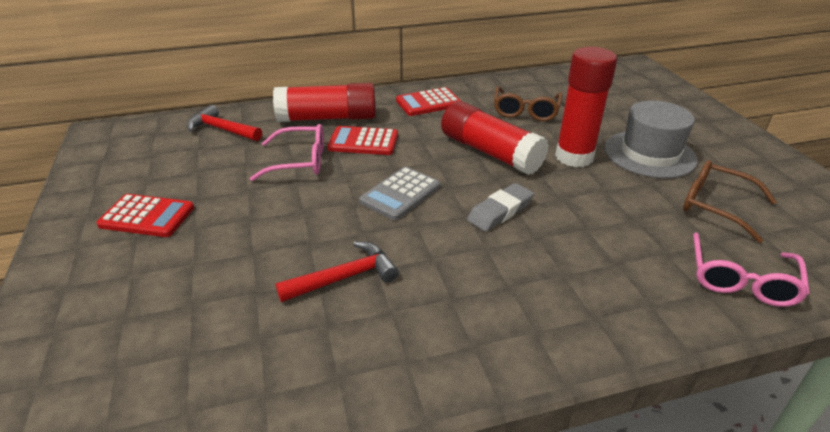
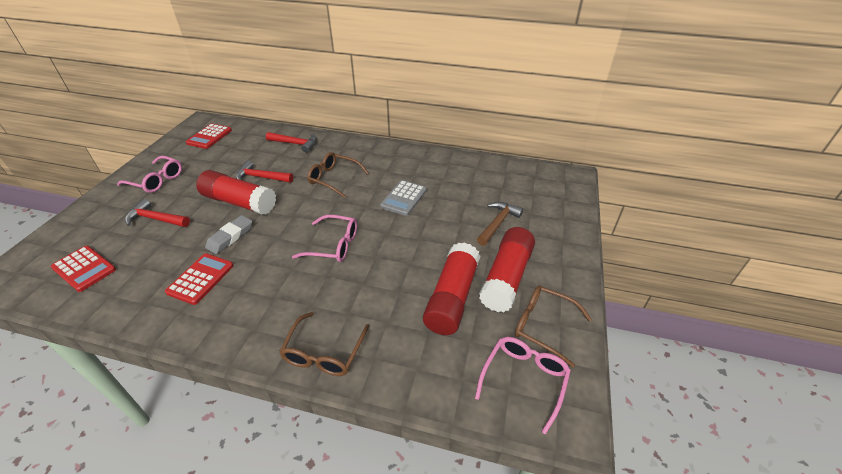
brown glasses: 2 -> 3
brown hammer: 0 -> 1
grey hat: 1 -> 0
pink glasses: 2 -> 3
red hammer: 2 -> 3

